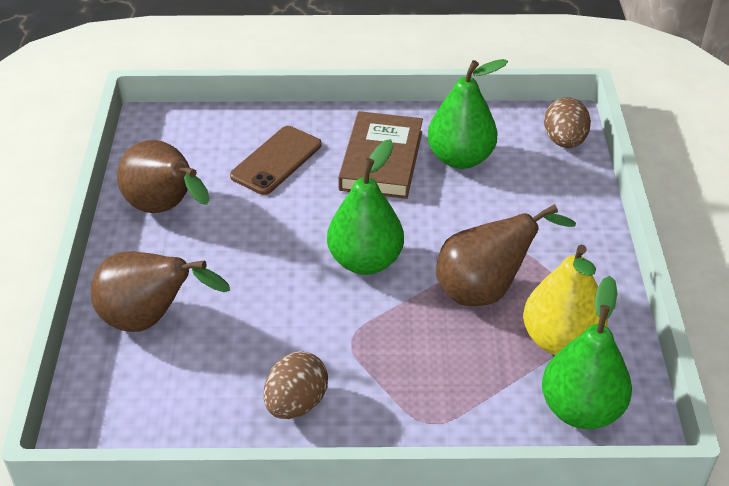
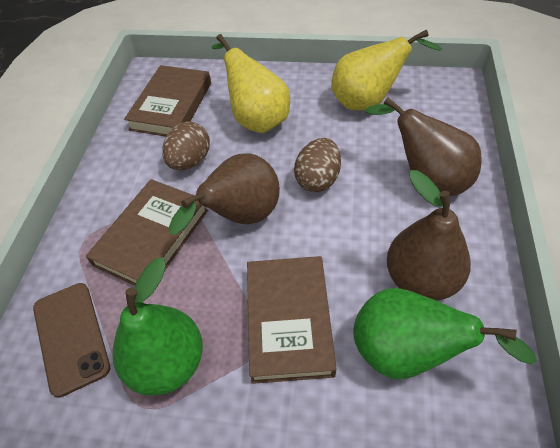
brown book: 1 -> 3
green pear: 3 -> 2
yellow pear: 1 -> 2

